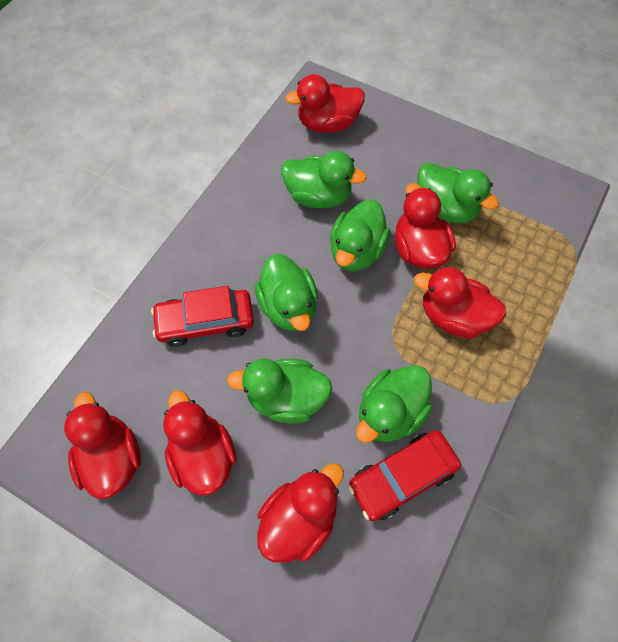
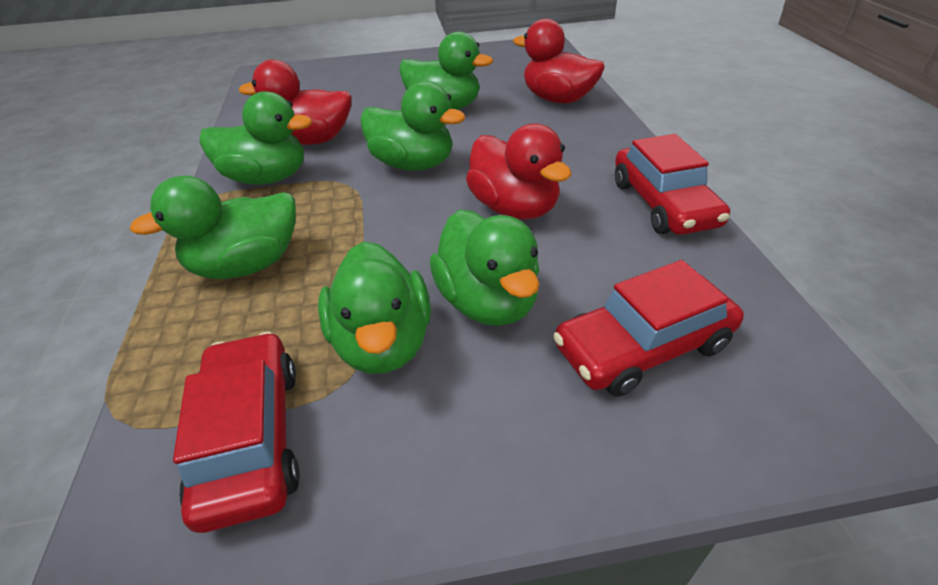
red car: 2 -> 3
red duck: 6 -> 3

